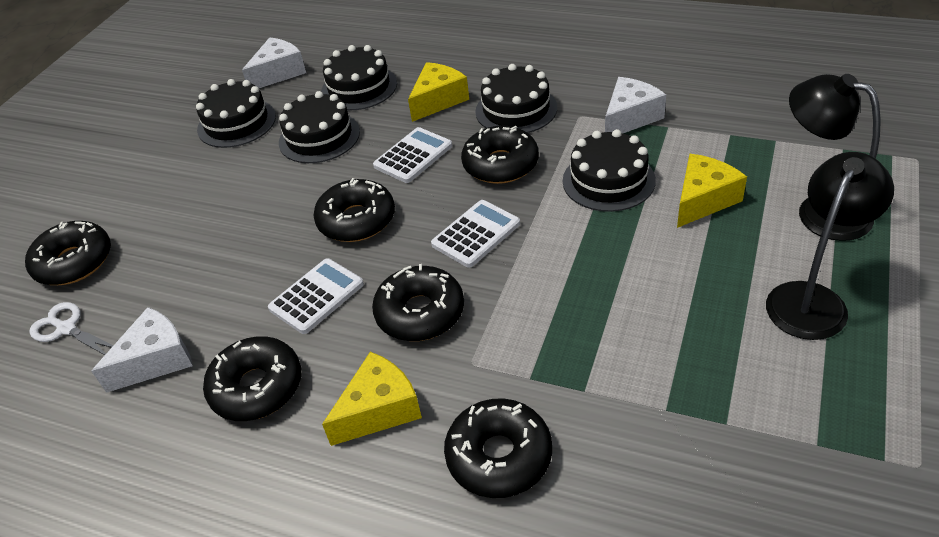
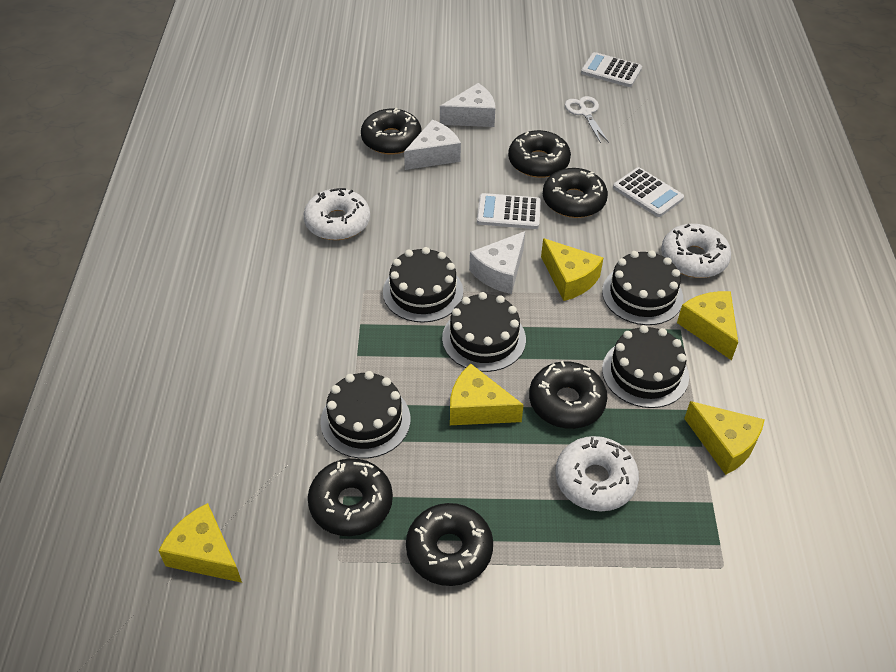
black lamp: 2 -> 0
white donut: 0 -> 3
yellow cheese: 3 -> 5

